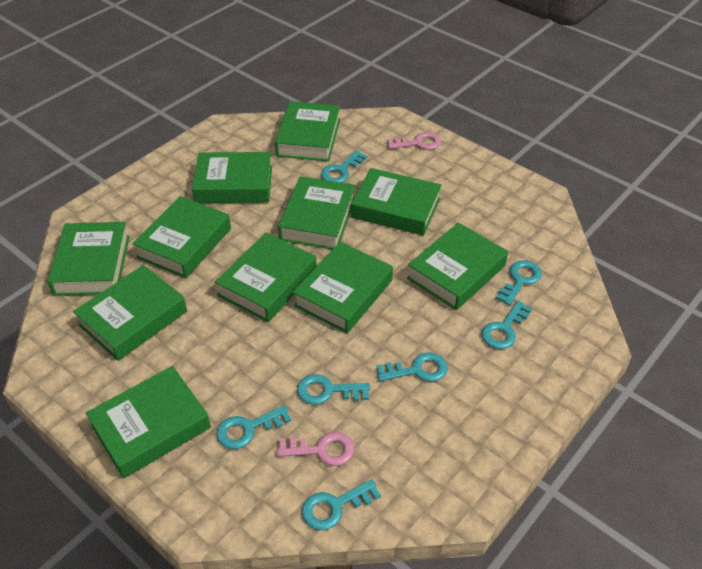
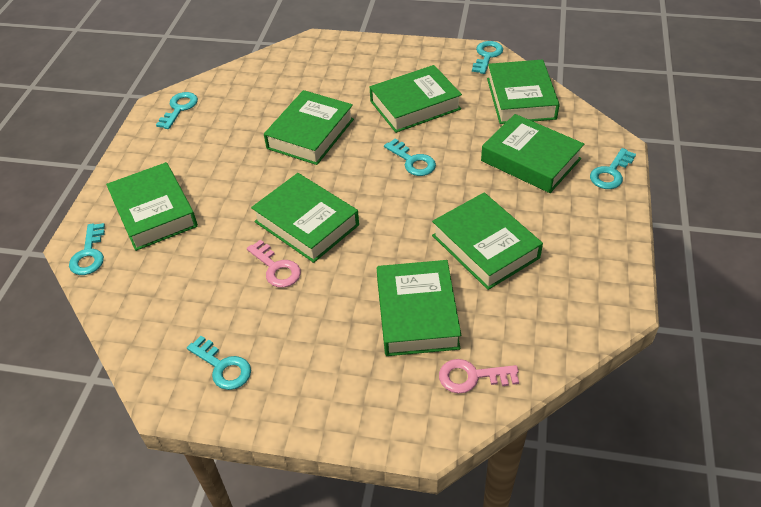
green book: 11 -> 8
turquoise key: 7 -> 6

